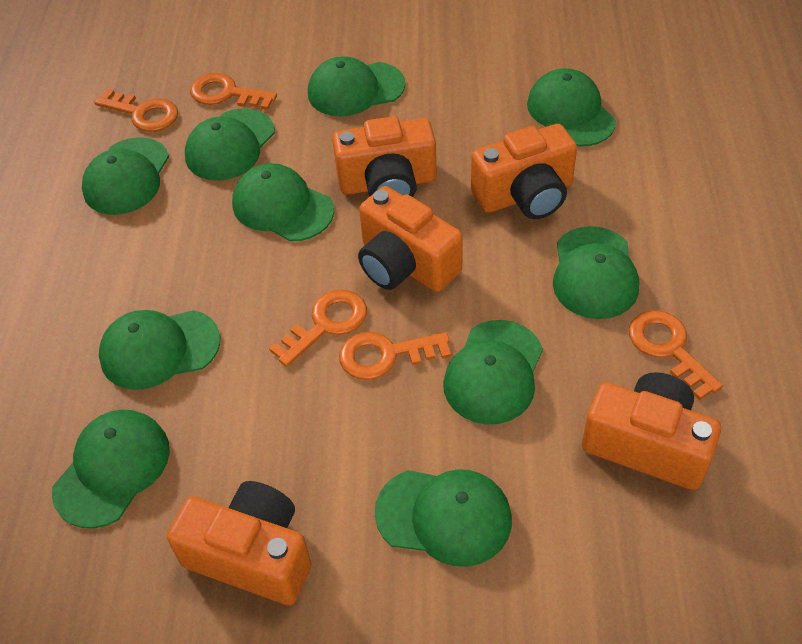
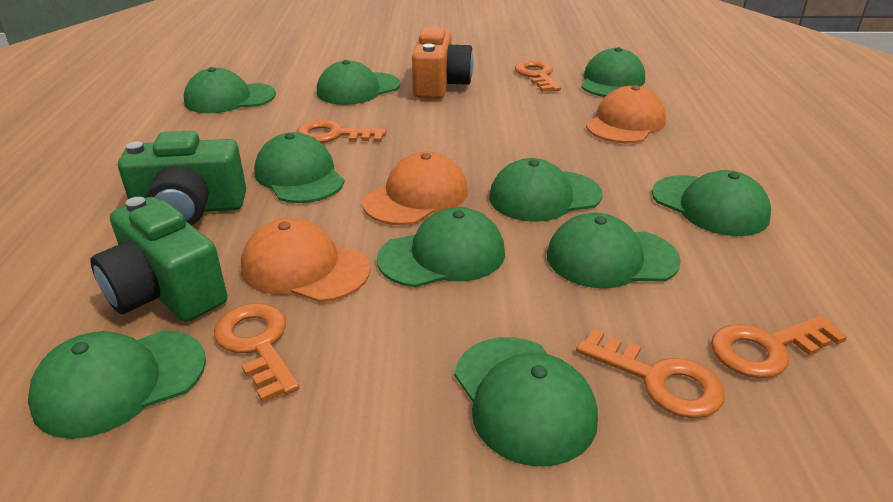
green camera: 0 -> 2
orange camera: 5 -> 1
orange cap: 0 -> 3

